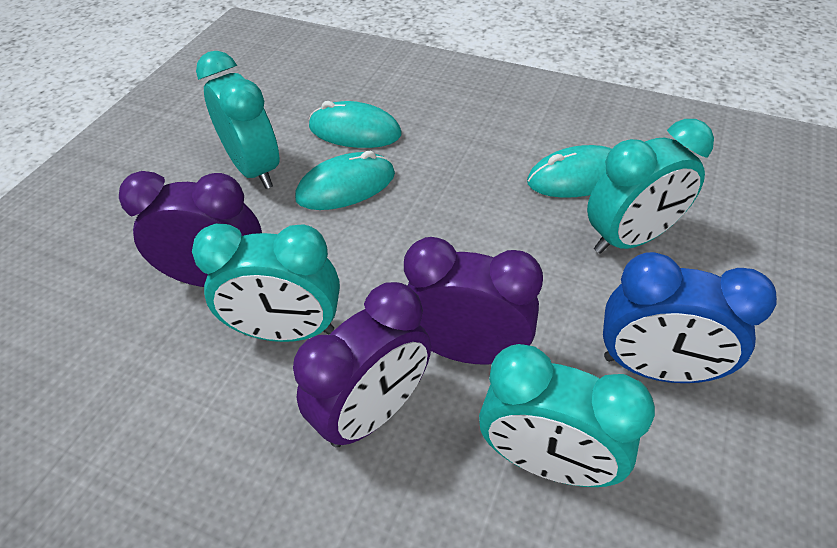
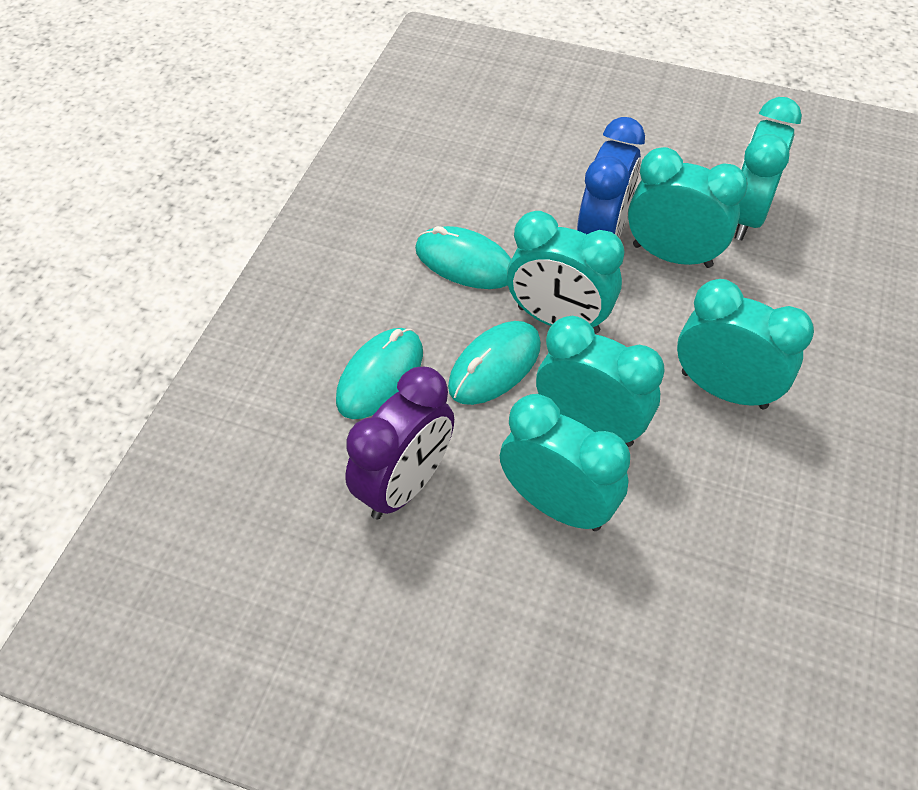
purple clock: 3 -> 1
turquoise clock: 4 -> 6

